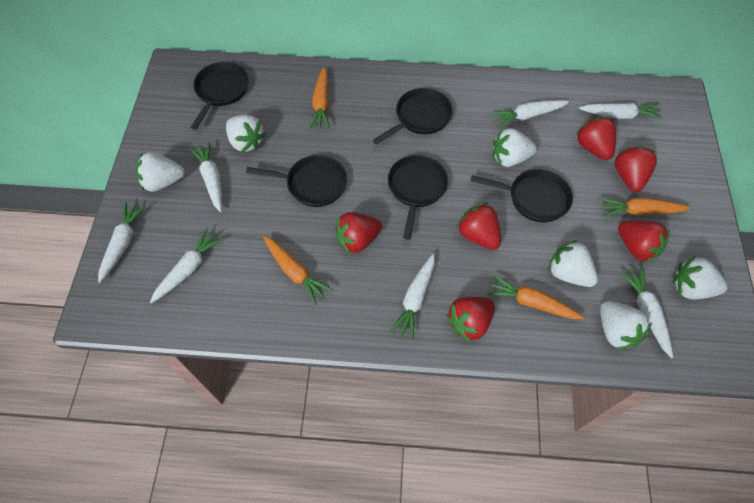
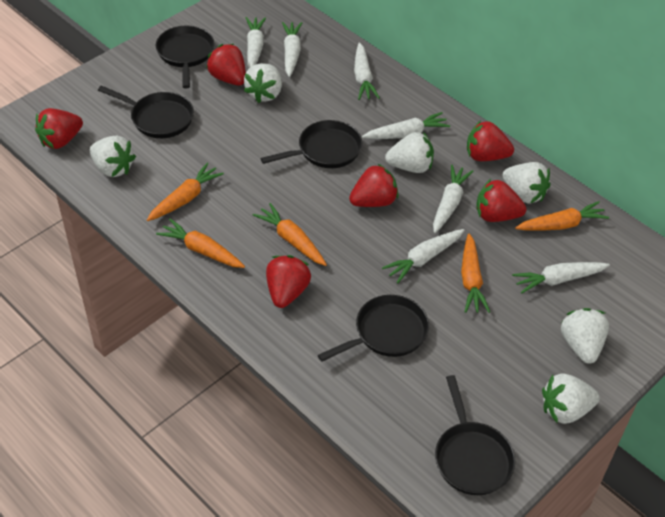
orange carrot: 4 -> 5

